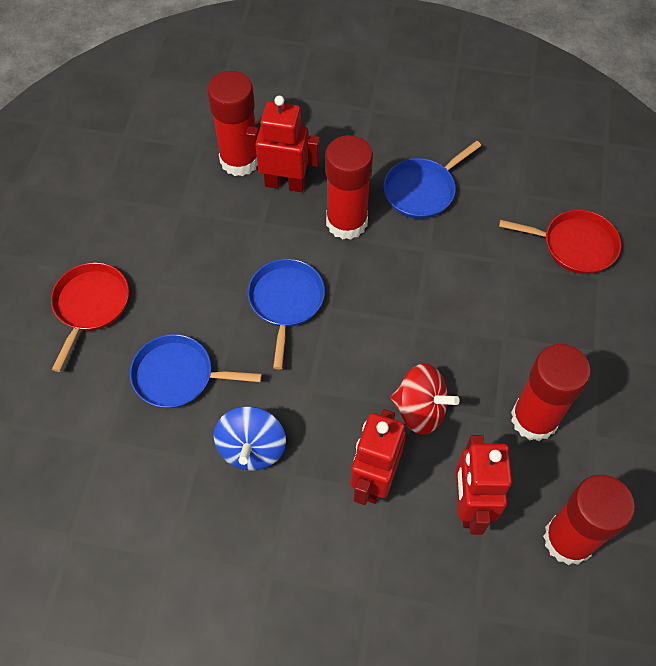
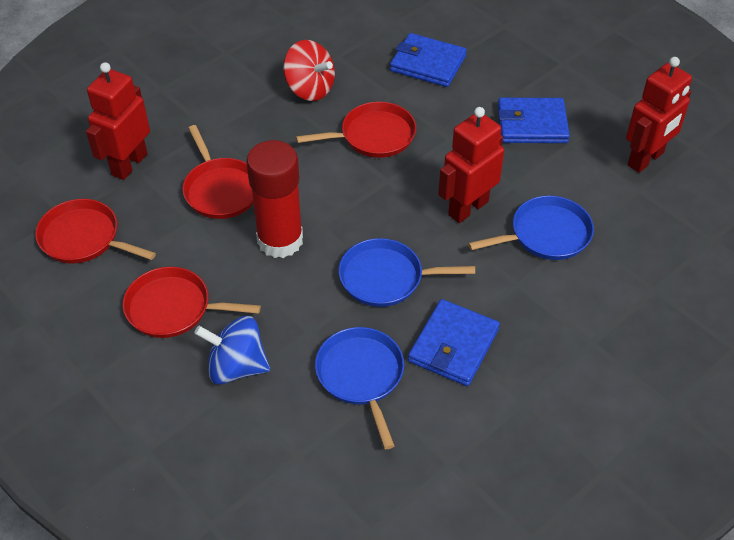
blue wallet: 0 -> 3
red glue stick: 4 -> 1
red pan: 2 -> 4

